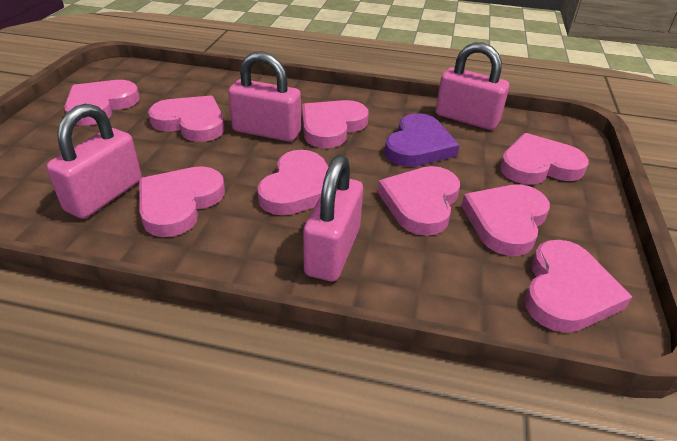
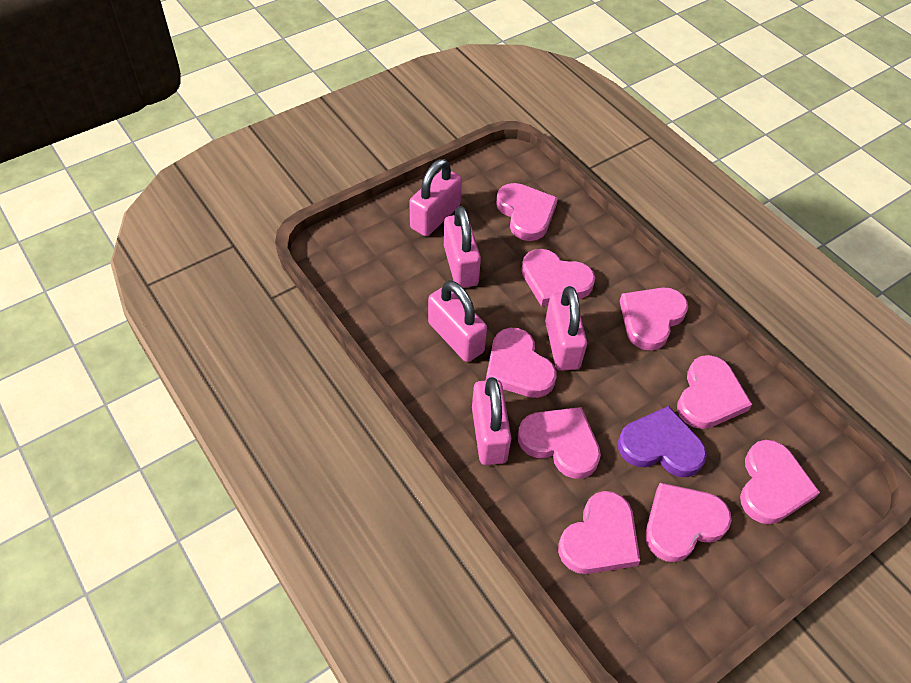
pink padlock: 4 -> 5

